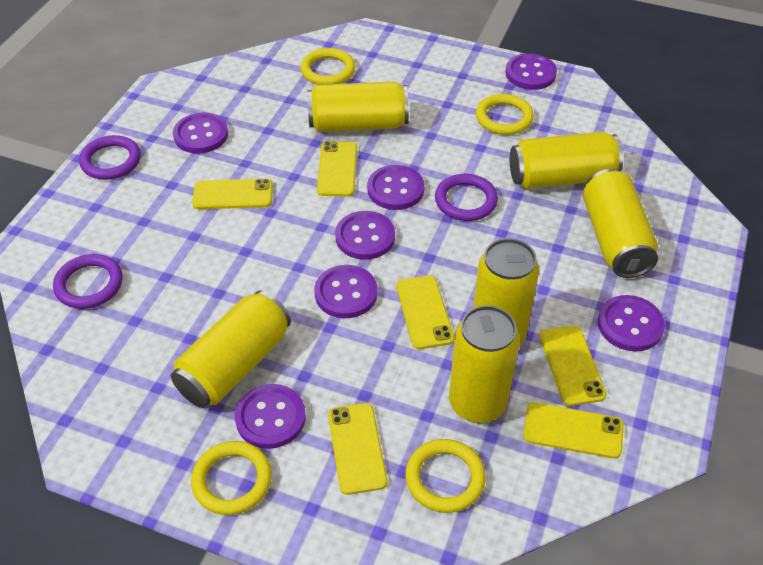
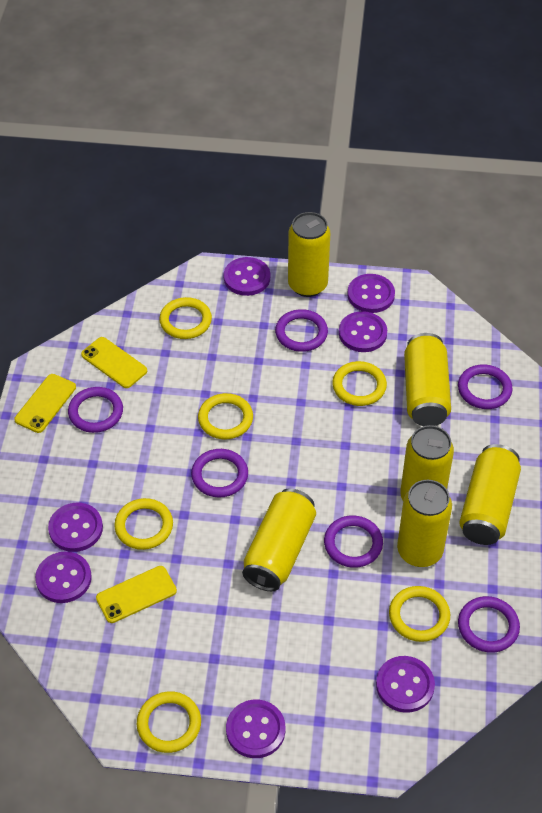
purple ring: 3 -> 6
yellow phone: 6 -> 3
yellow ring: 4 -> 6

